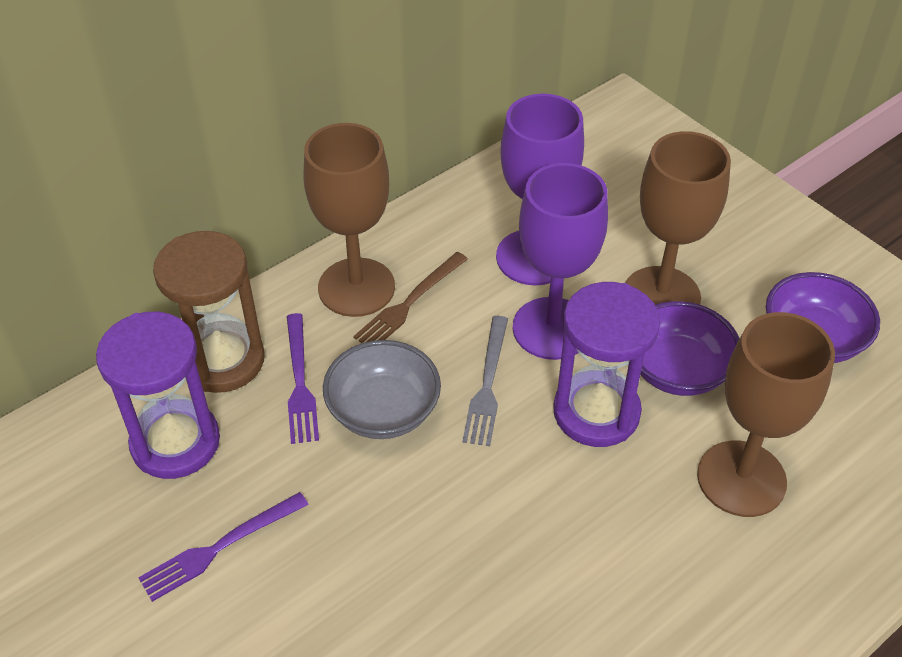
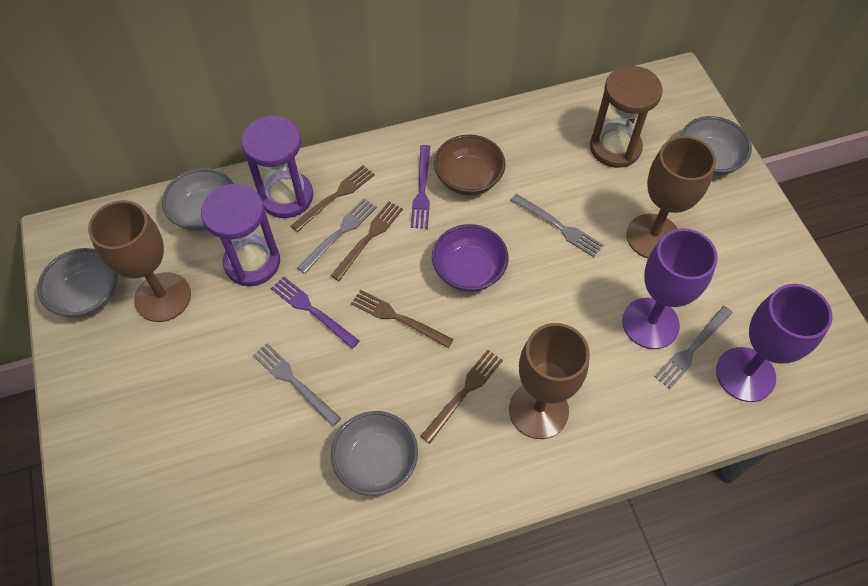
brown bowl: 0 -> 1
brown fork: 1 -> 4
grey bowl: 1 -> 4
grey fork: 1 -> 4
purple bowl: 2 -> 1

